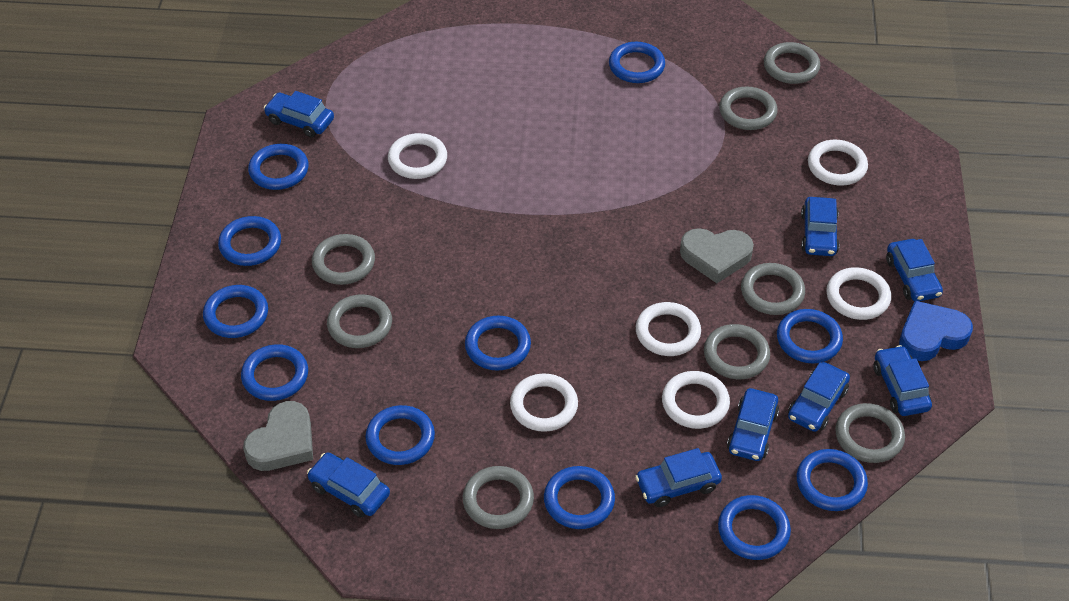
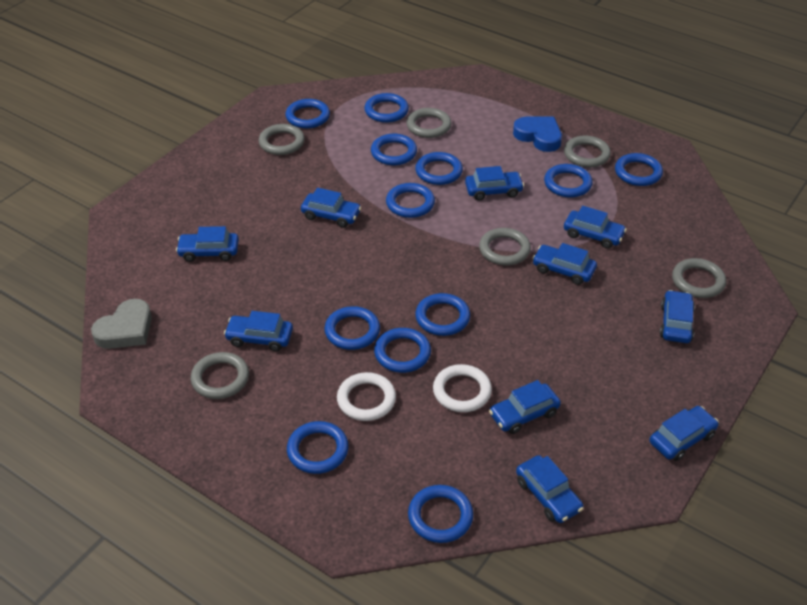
blue car: 8 -> 10
blue ring: 11 -> 12
grey heart: 2 -> 1
grey ring: 8 -> 6
white ring: 6 -> 2

